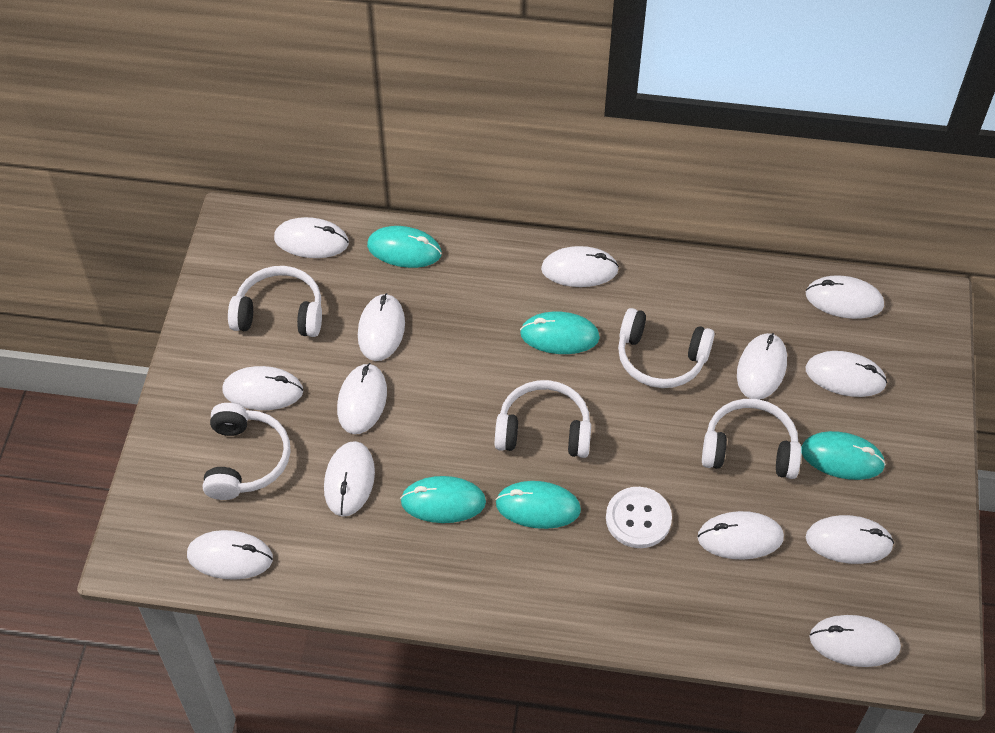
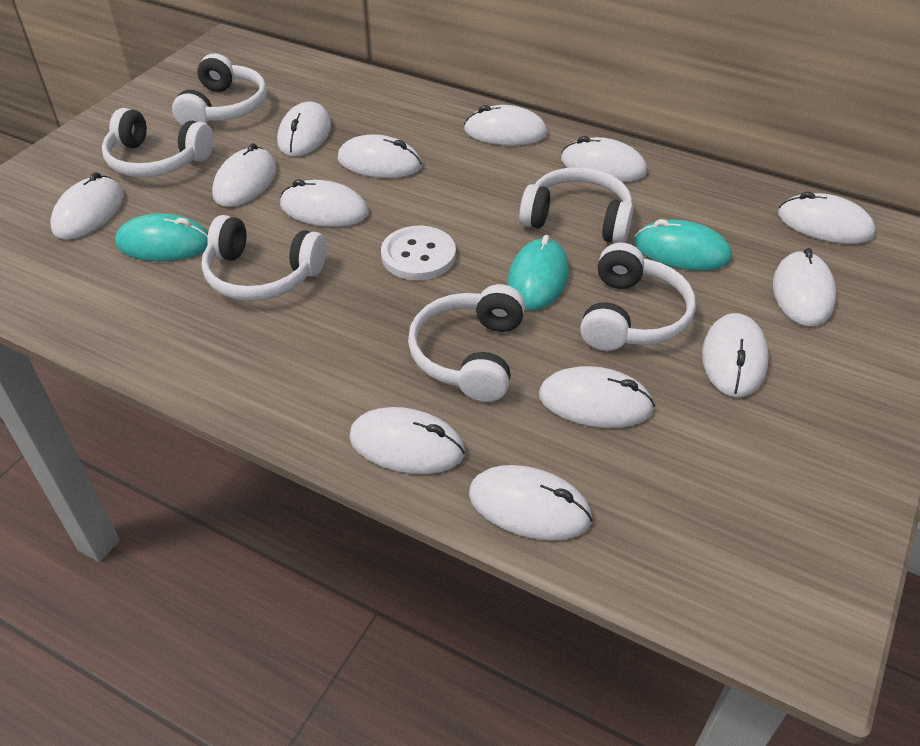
turquoise mouse: 5 -> 3
white headphones: 5 -> 6

